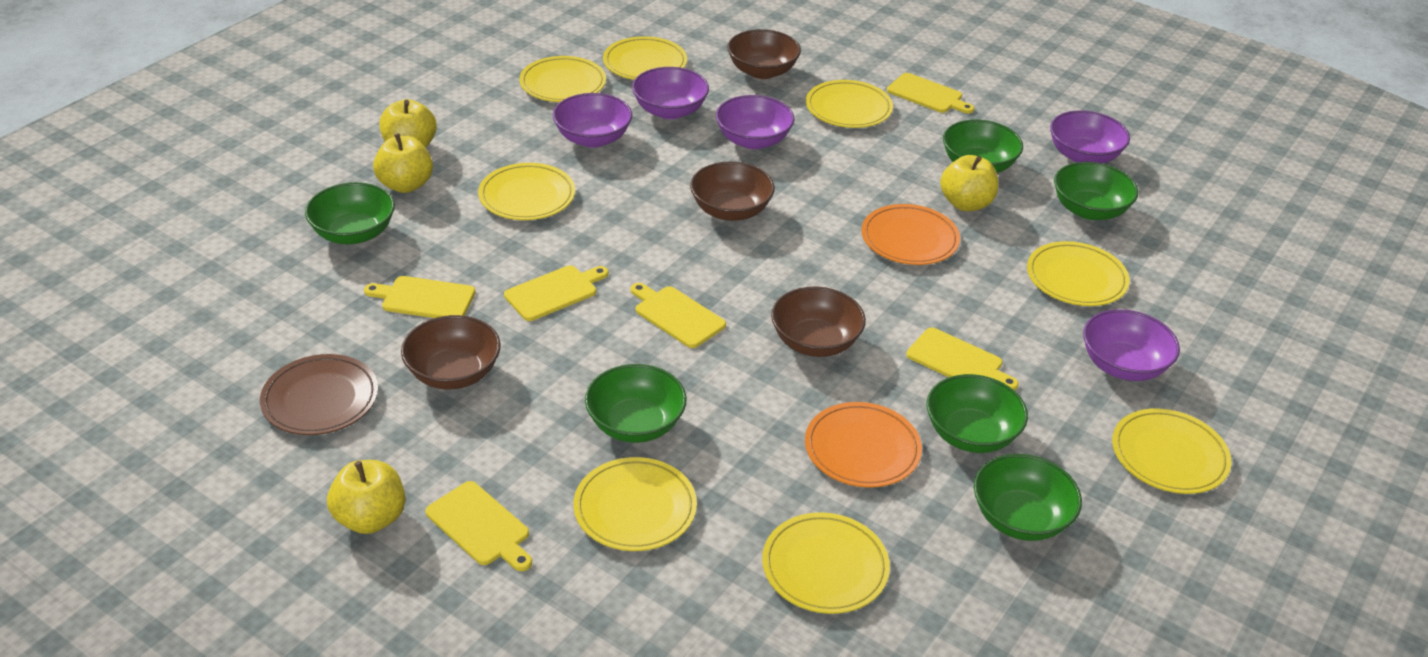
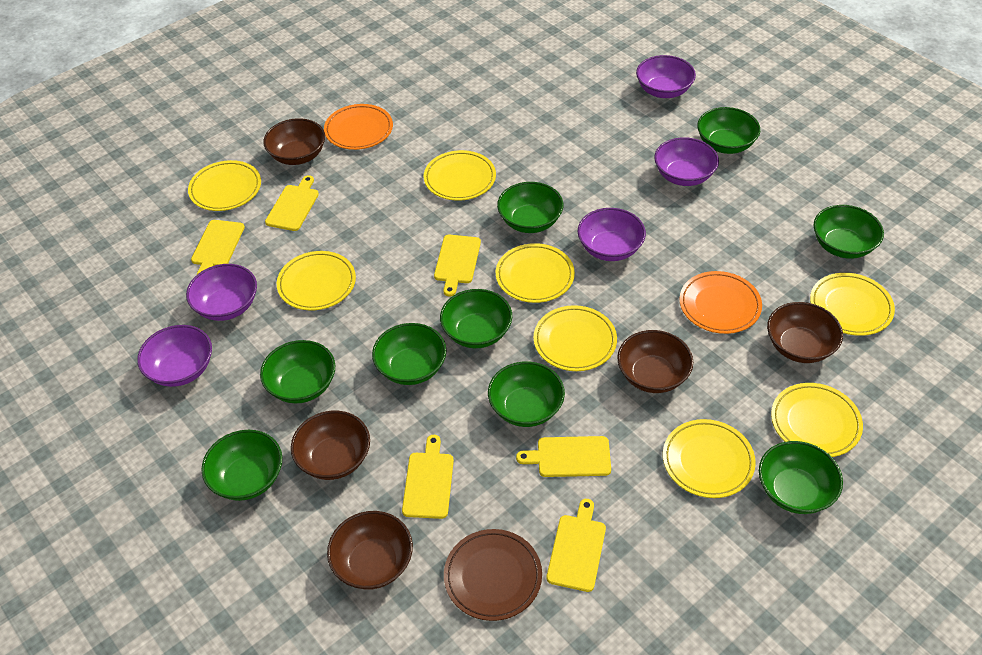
brown bowl: 4 -> 5
green bowl: 6 -> 9
yellow apple: 4 -> 0

